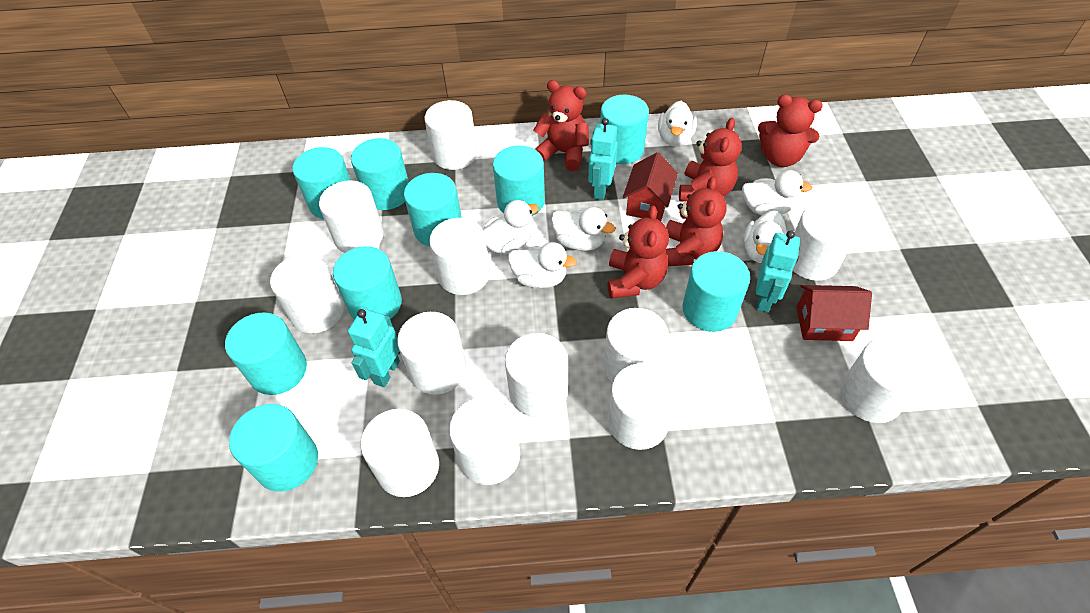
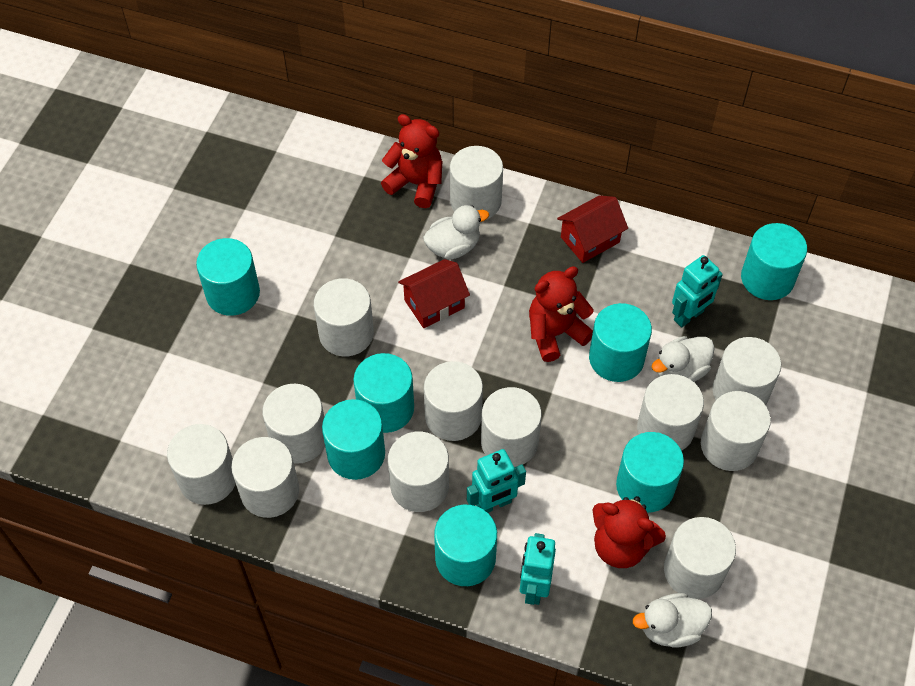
red teddy bear: 5 -> 3
turquoise cylinder: 9 -> 7
white duck: 6 -> 3

